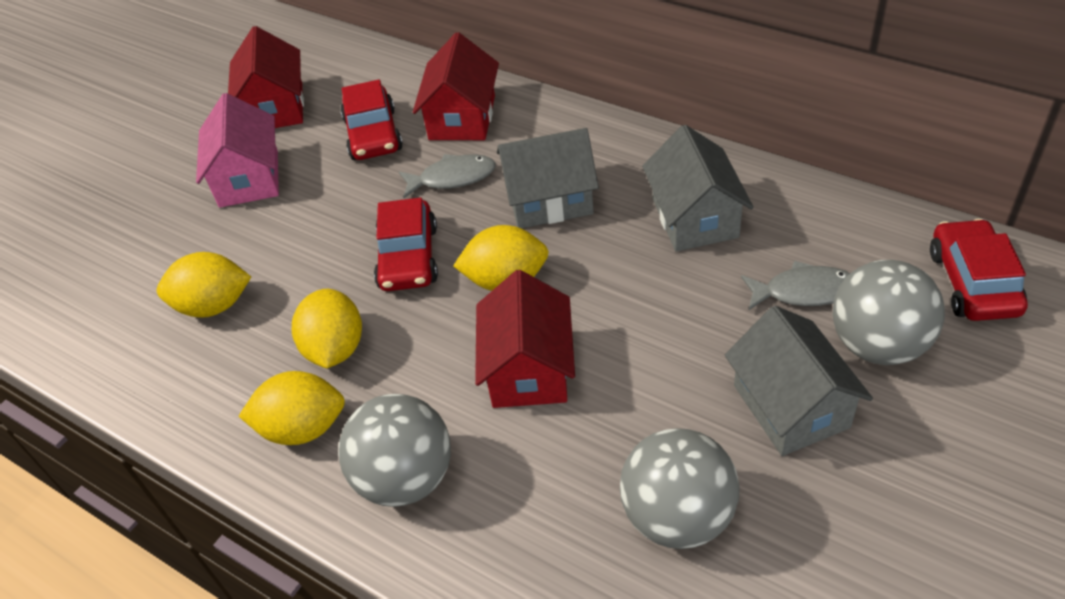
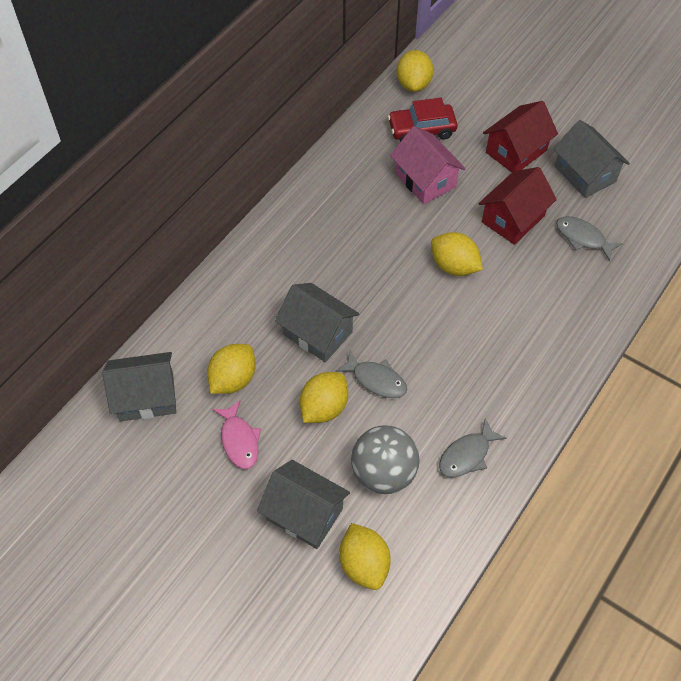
grey ball: 3 -> 1
grey fish: 2 -> 3
grey house: 3 -> 4
pink fish: 0 -> 1
red car: 3 -> 1
red house: 3 -> 2
yellow lemon: 4 -> 5

